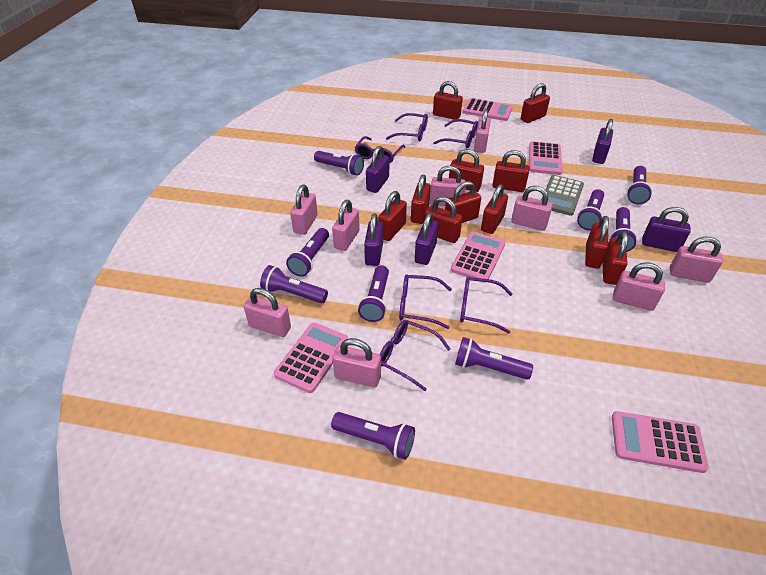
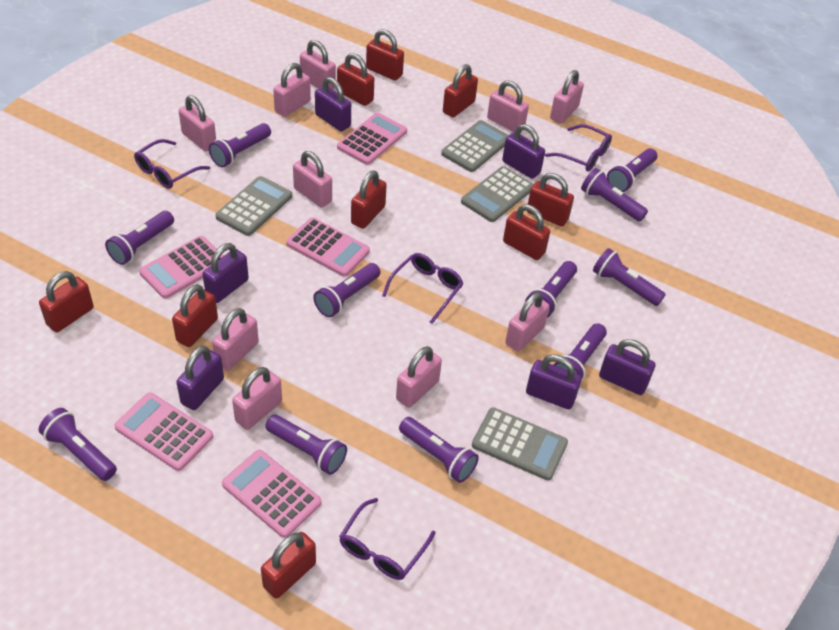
grey calculator: 1 -> 4
pink padlock: 9 -> 10
purple flashlight: 9 -> 11
purple glasses: 6 -> 4
purple padlock: 5 -> 6
red padlock: 11 -> 9

